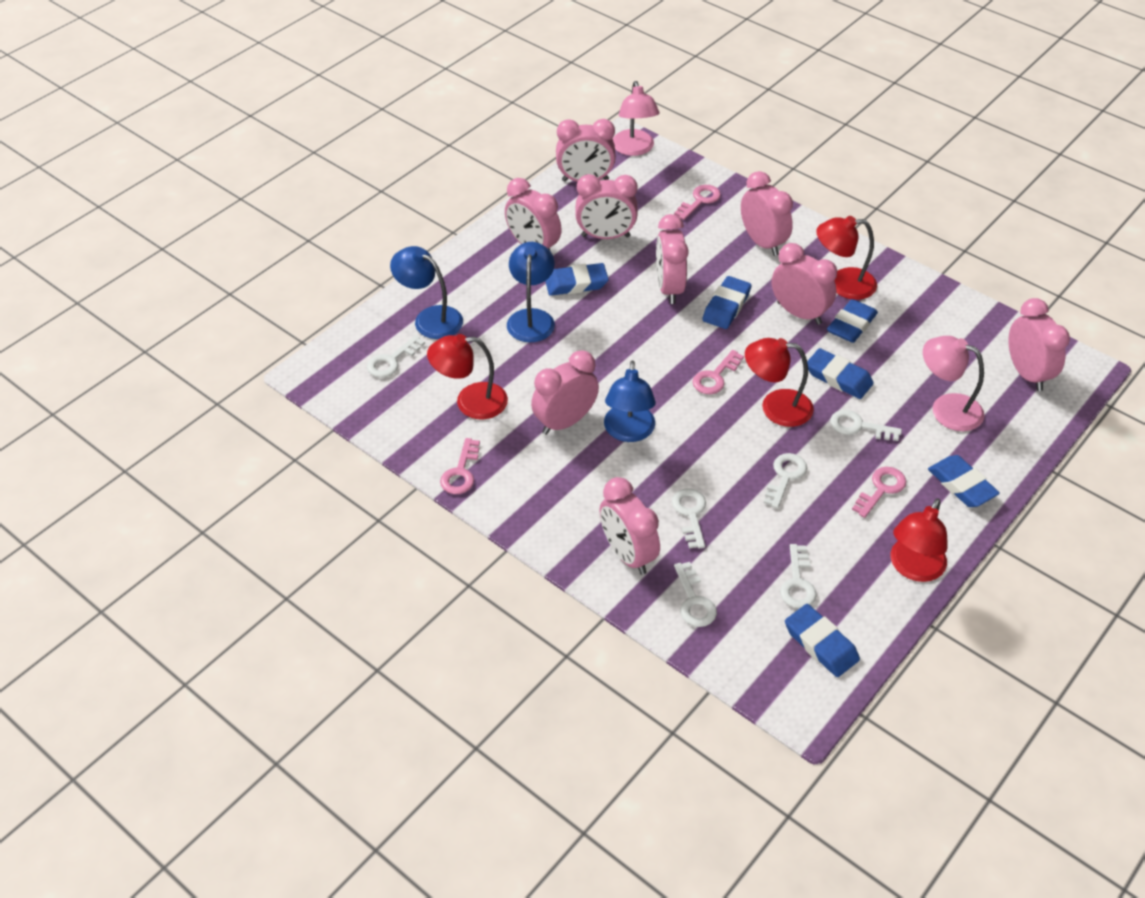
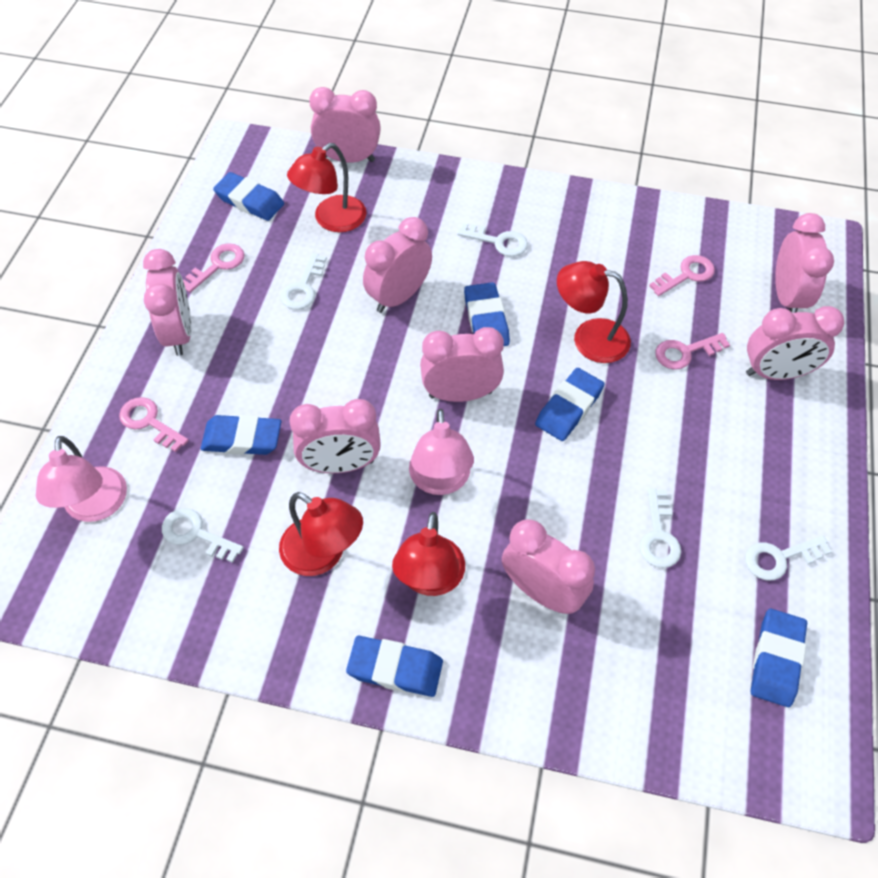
blue lamp: 3 -> 0
pink clock: 9 -> 8
white key: 6 -> 5

